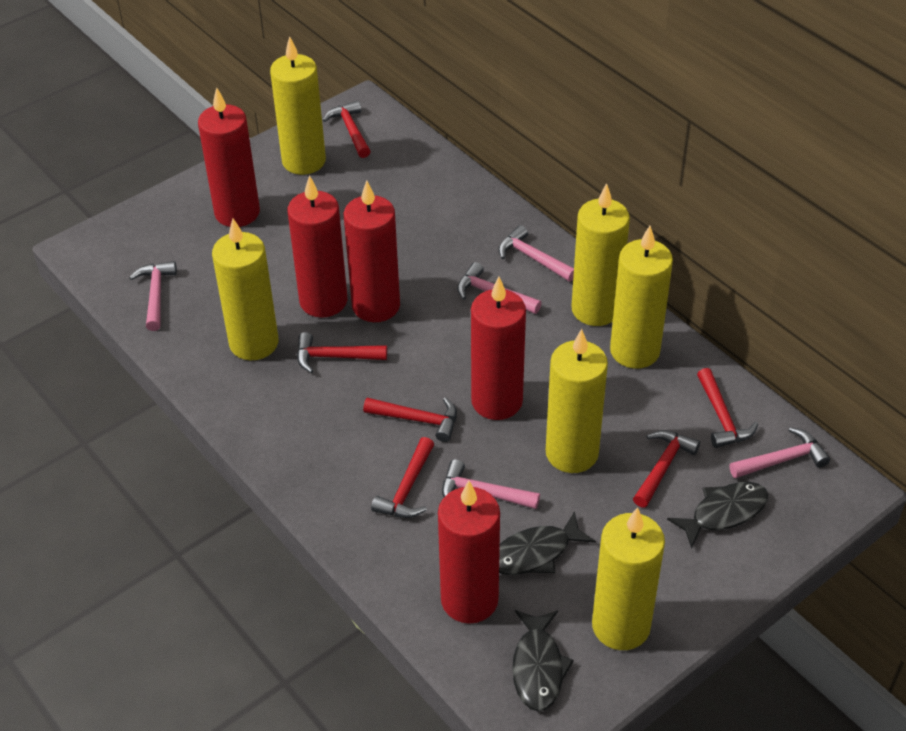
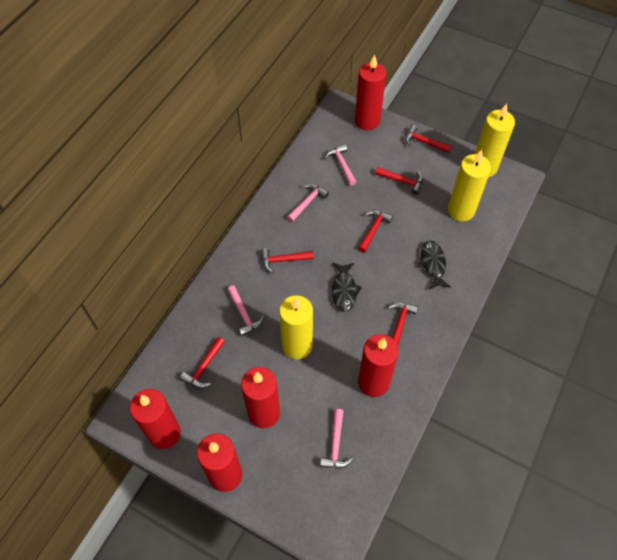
black fish: 3 -> 2
pink hammer: 5 -> 4
yellow candle: 6 -> 3

